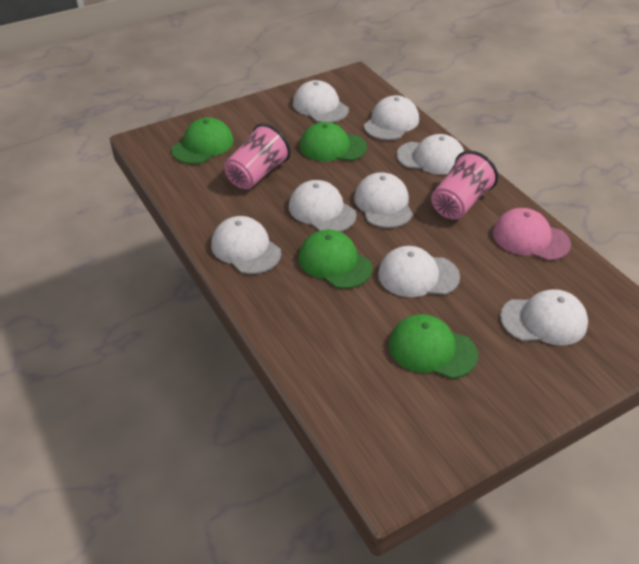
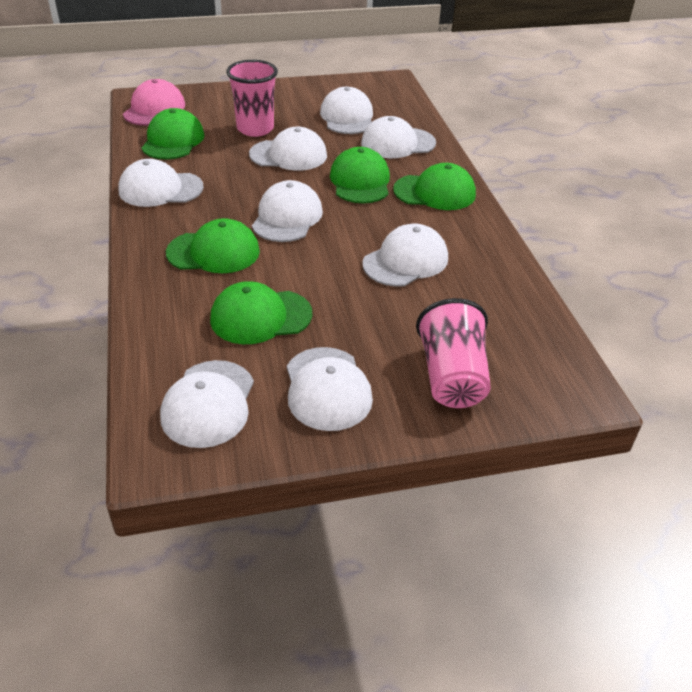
green cap: 4 -> 5

